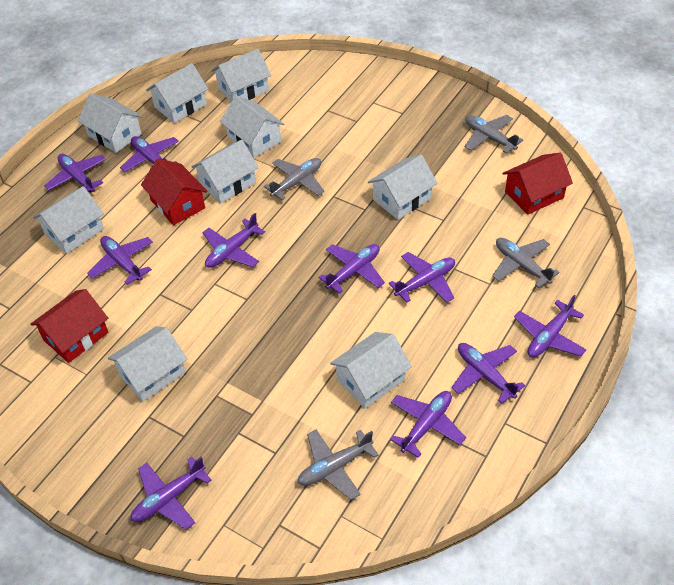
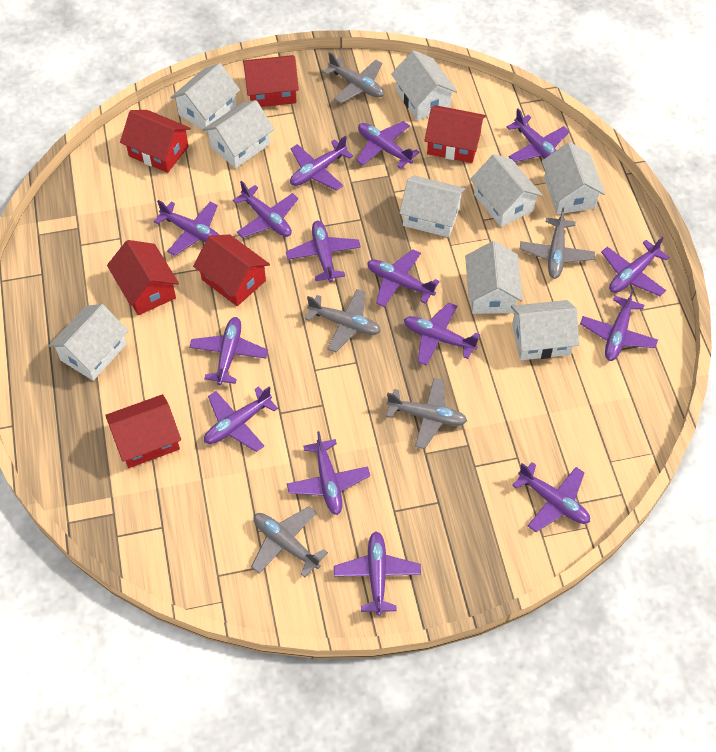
grey plane: 4 -> 5
purple plane: 10 -> 15
red house: 3 -> 6

